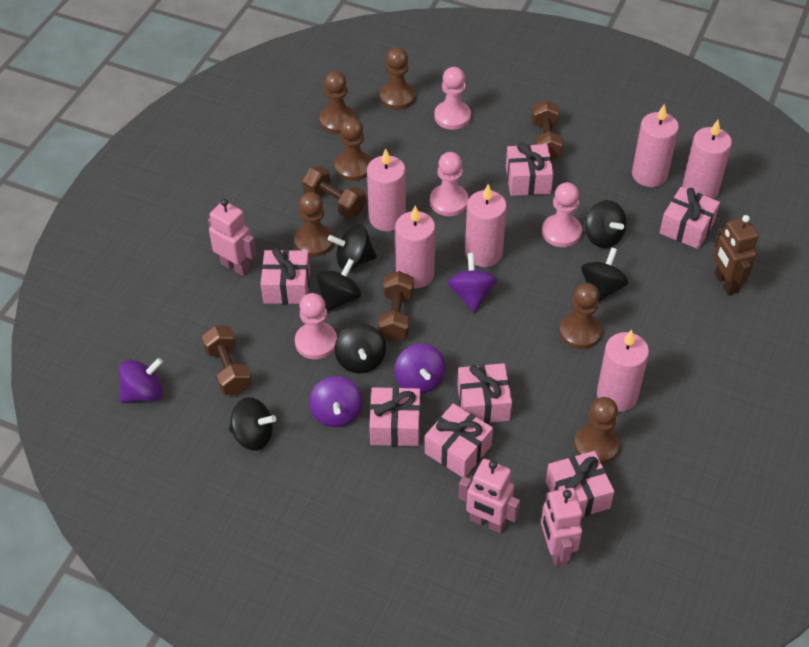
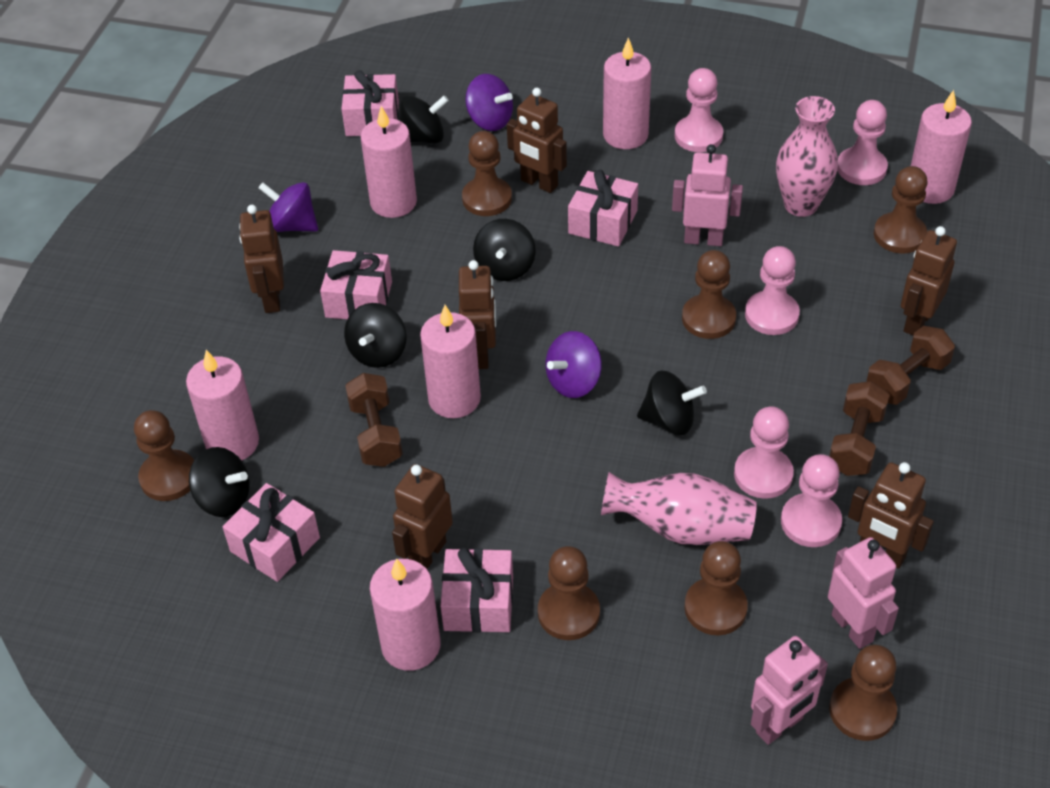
black spinning top: 6 -> 5
brown dumbbell: 4 -> 3
brown pawn: 6 -> 7
brown robot: 1 -> 6
pink gift: 7 -> 5
pink pawn: 4 -> 5
pink vase: 0 -> 2
purple spinning top: 4 -> 3

